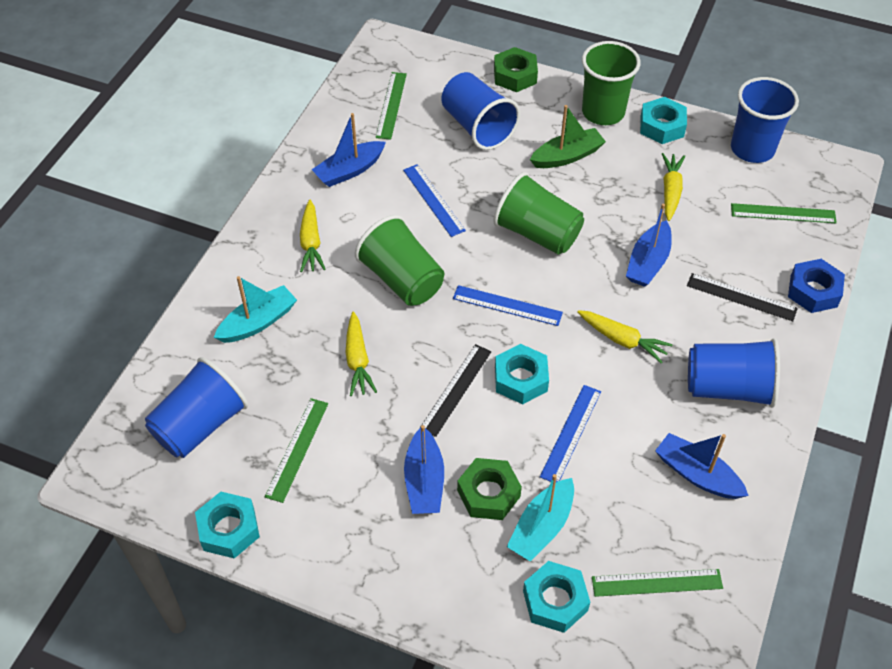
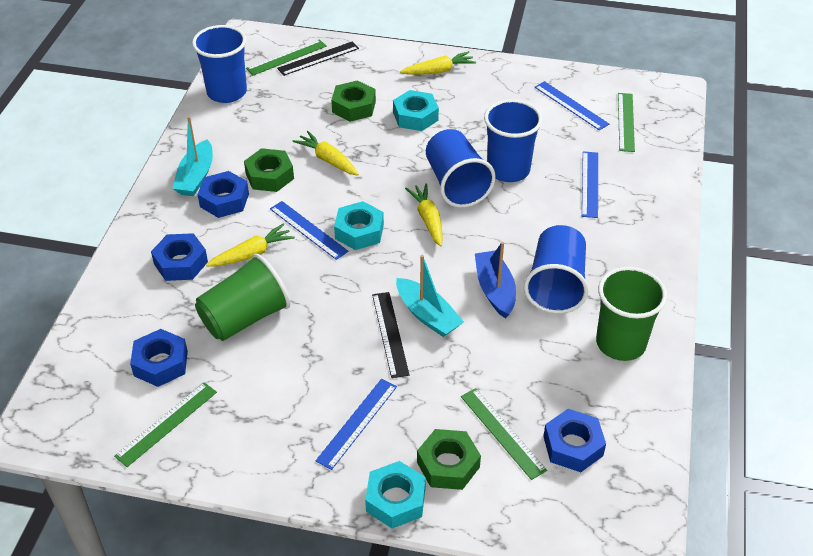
blue boat: 4 -> 1
blue nut: 1 -> 4
blue ruler: 3 -> 4
green boat: 1 -> 0
green cup: 3 -> 2
green nut: 2 -> 3
turquoise nut: 4 -> 3

